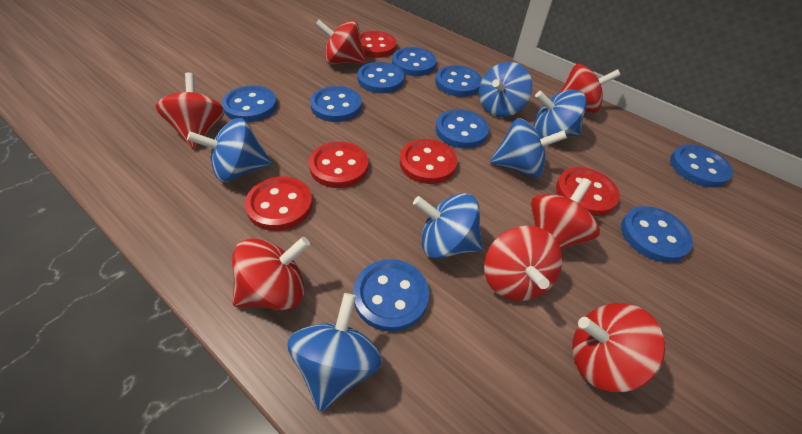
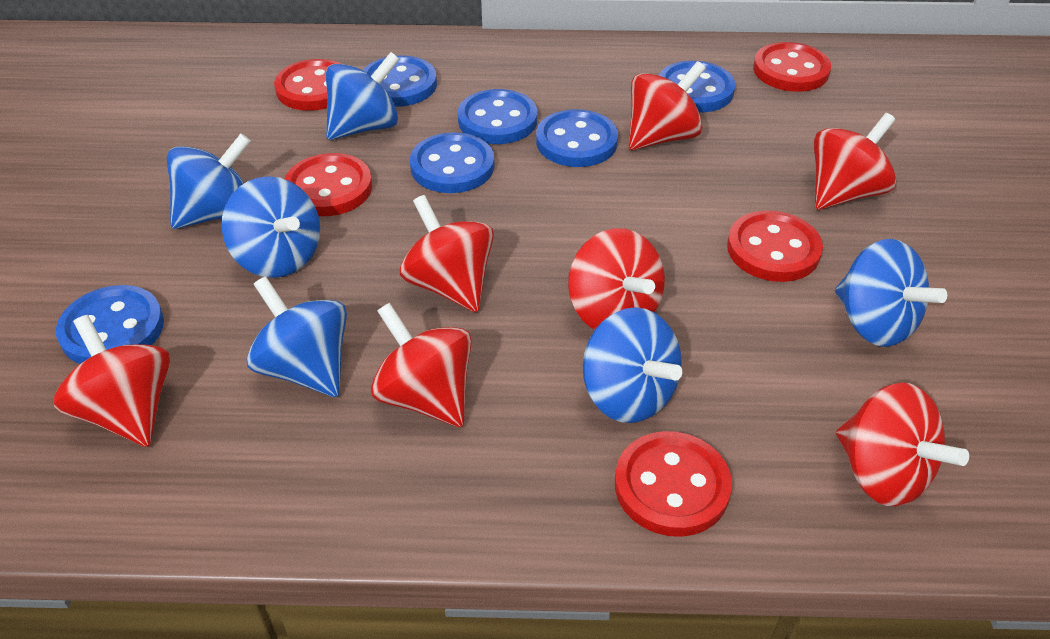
blue button: 9 -> 6

